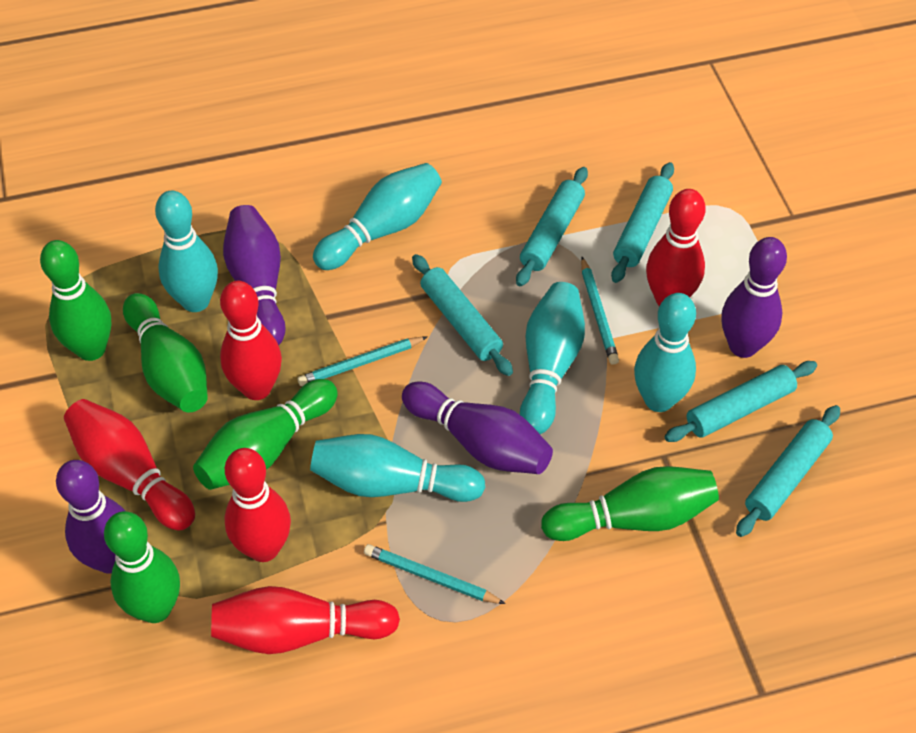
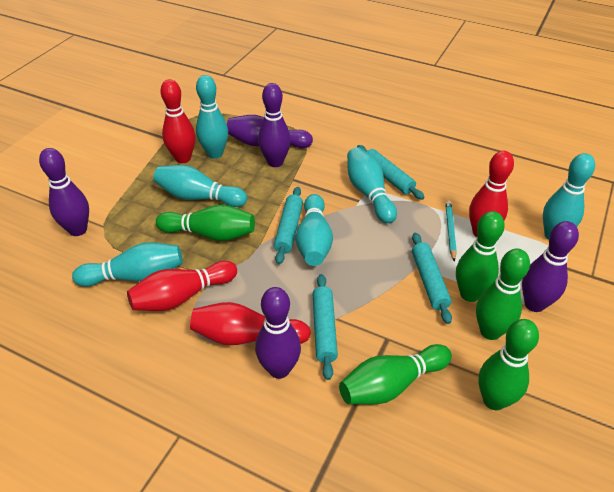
purple bowling pin: 4 -> 5
red bowling pin: 5 -> 4
turquoise bowling pin: 5 -> 6
turquoise pencil: 3 -> 1
turquoise rolling pin: 5 -> 4

